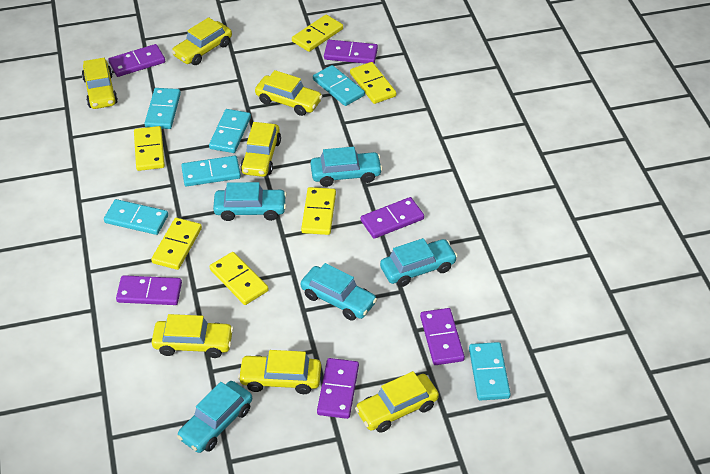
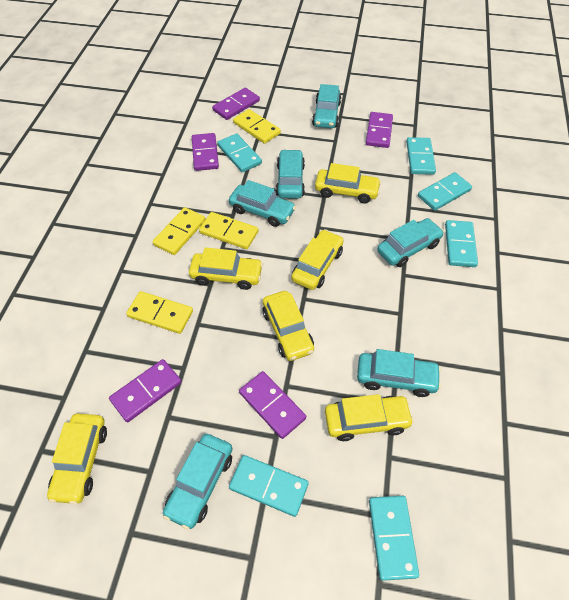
purple domino: 6 -> 5
turquoise car: 5 -> 6
yellow car: 7 -> 6
yellow domino: 6 -> 4

